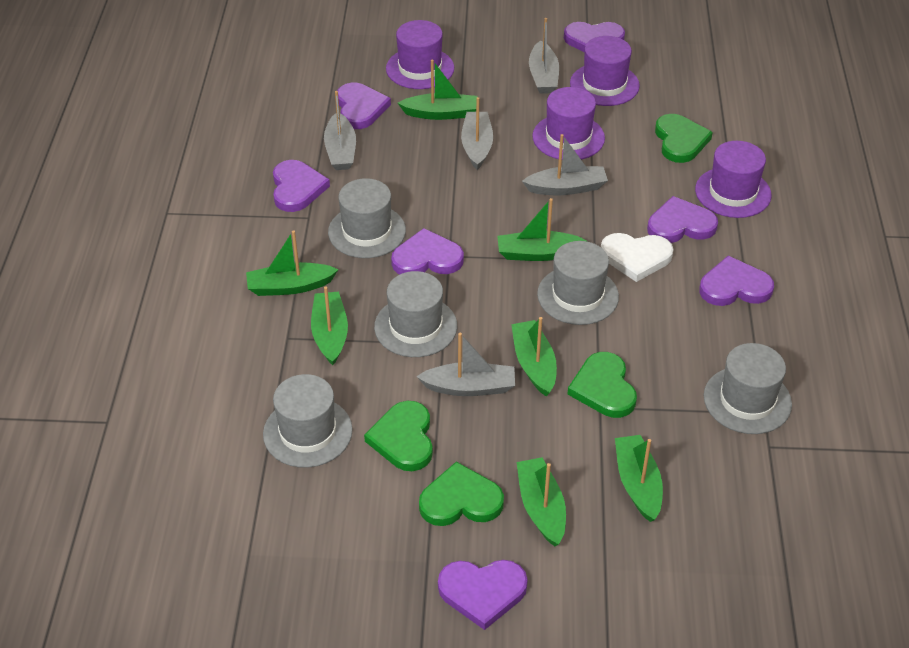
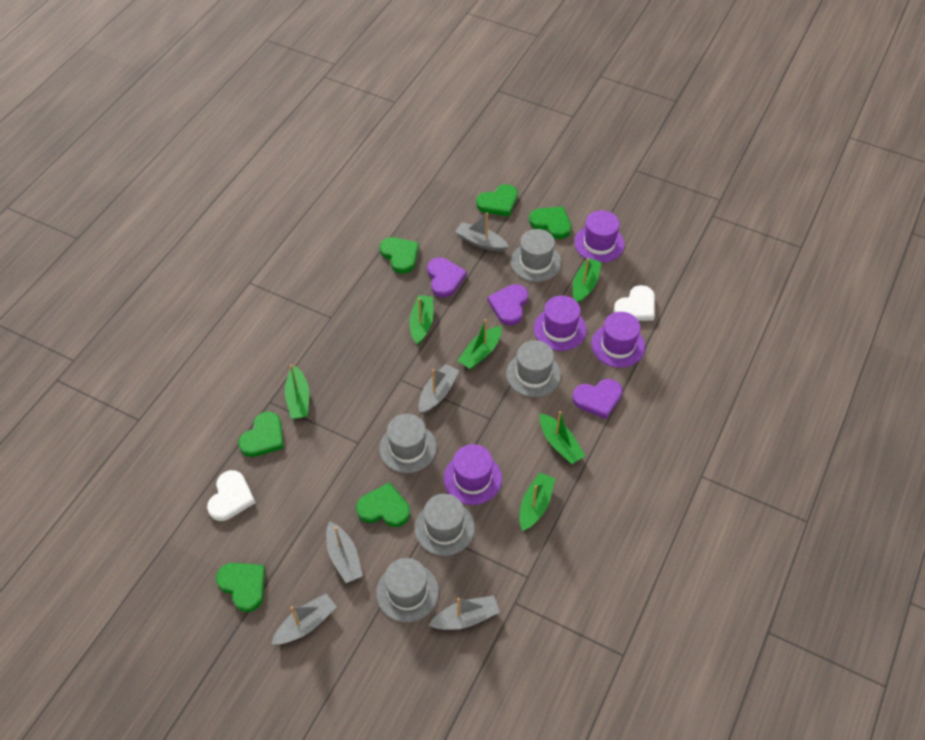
green boat: 7 -> 6
green heart: 4 -> 6
purple heart: 7 -> 3
white heart: 1 -> 2

